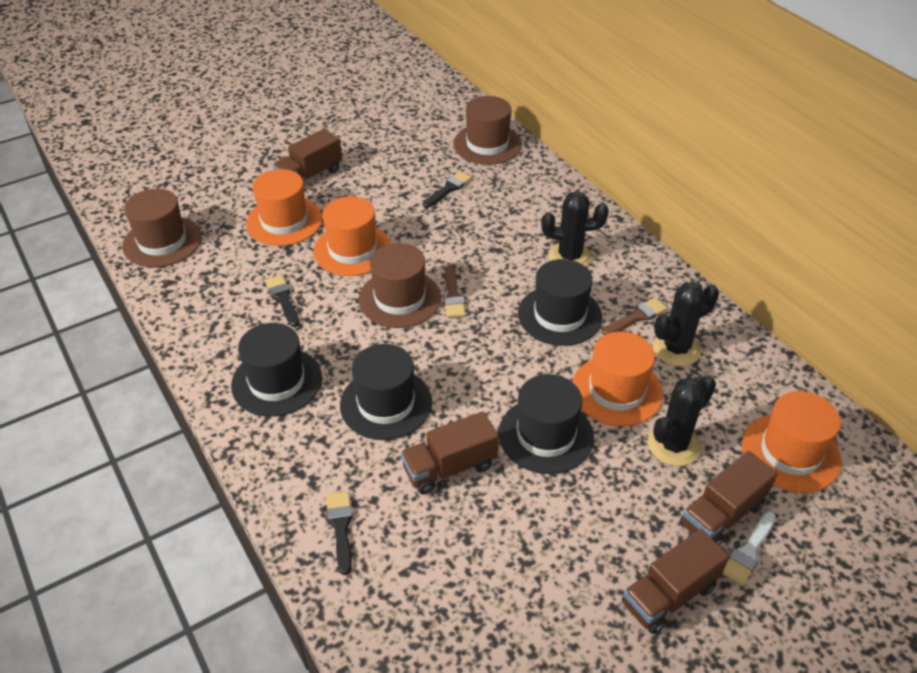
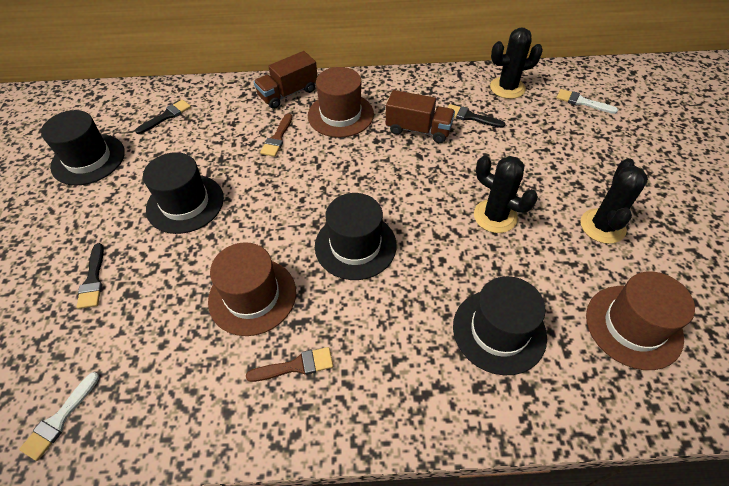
brown truck: 4 -> 2
orange hat: 4 -> 0
white brush: 1 -> 2

